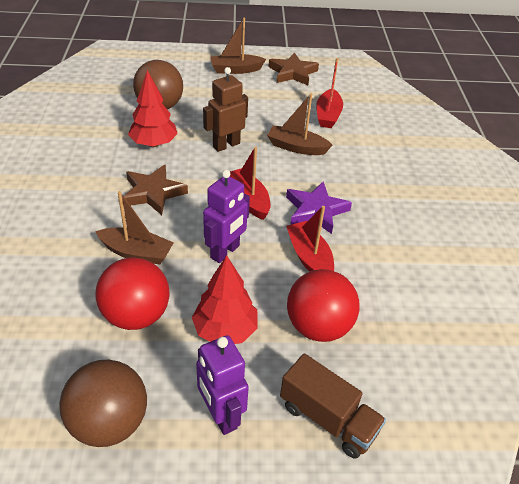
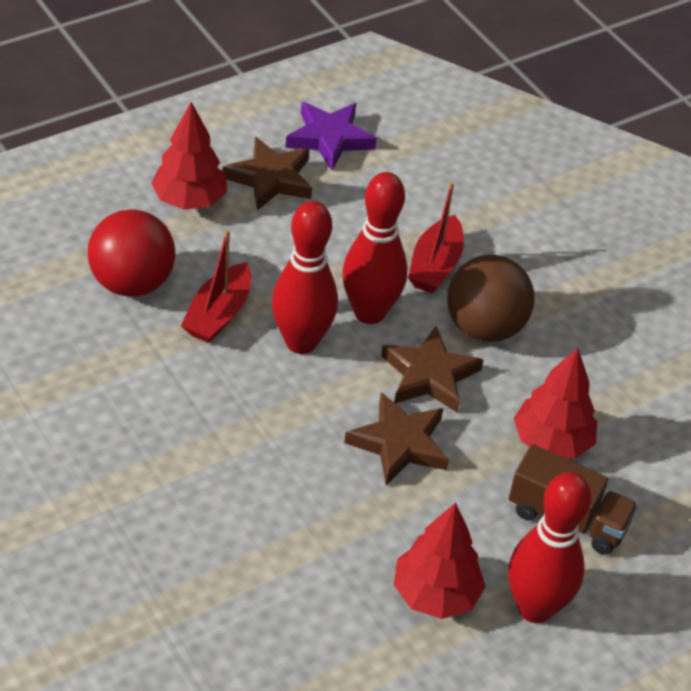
brown ball: 2 -> 1
brown boat: 3 -> 0
brown robot: 1 -> 0
brown star: 2 -> 3
purple robot: 2 -> 0
red ball: 2 -> 1
red boat: 3 -> 2
red bowling pin: 0 -> 3
red tree: 2 -> 3

